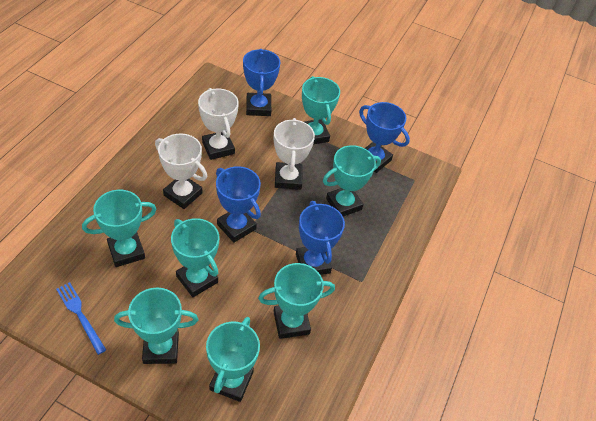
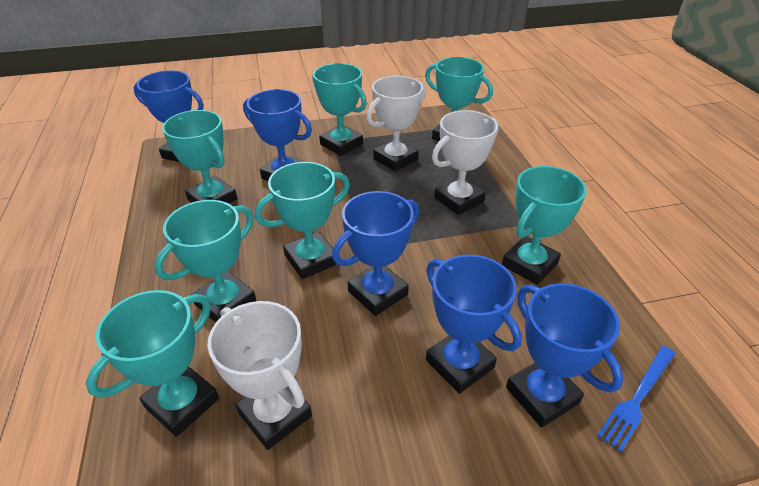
blue trophy: 4 -> 5

